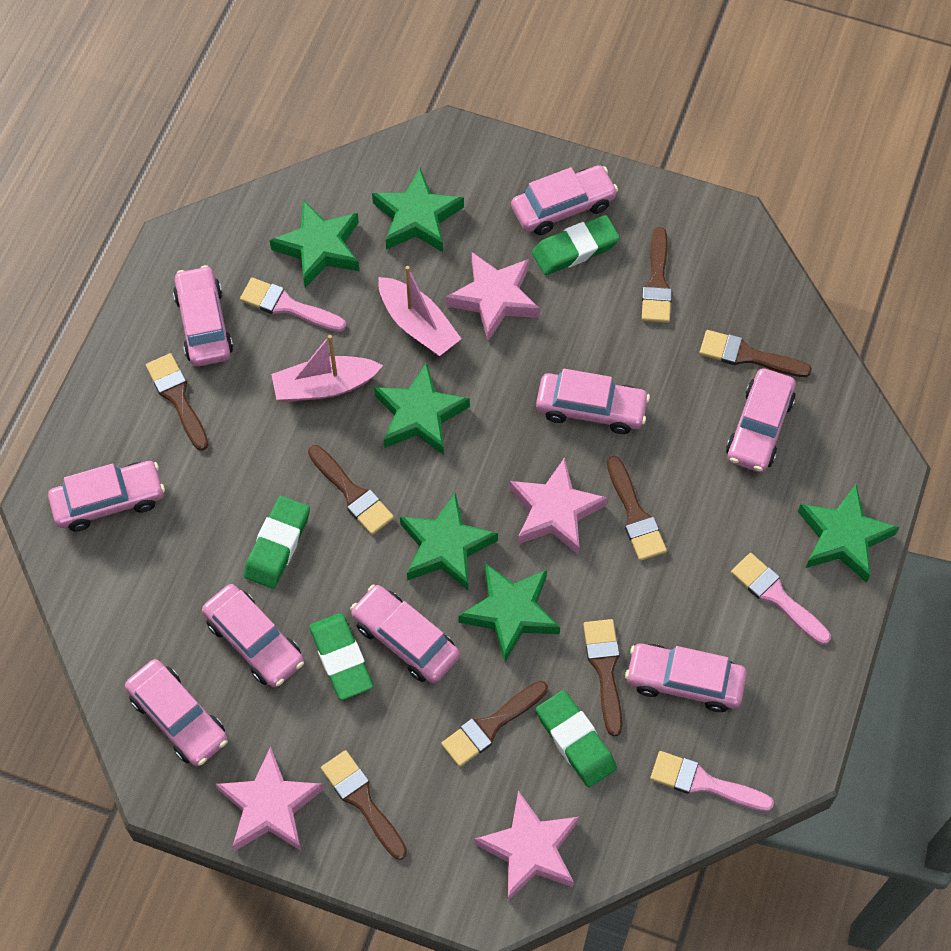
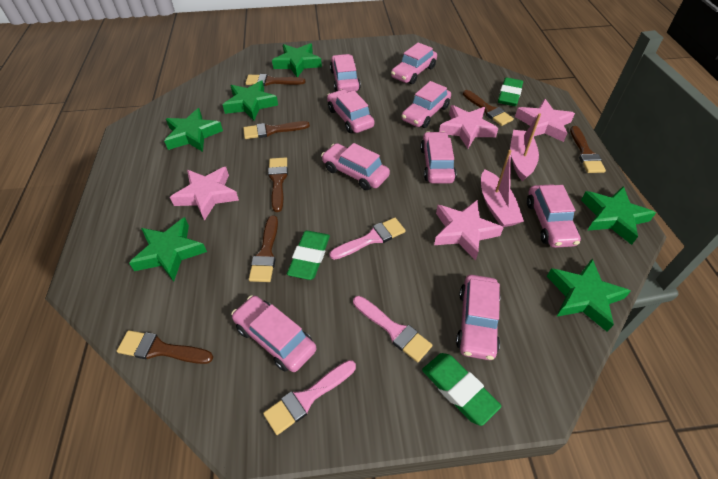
brown brush: 8 -> 7
green eraser: 4 -> 3

